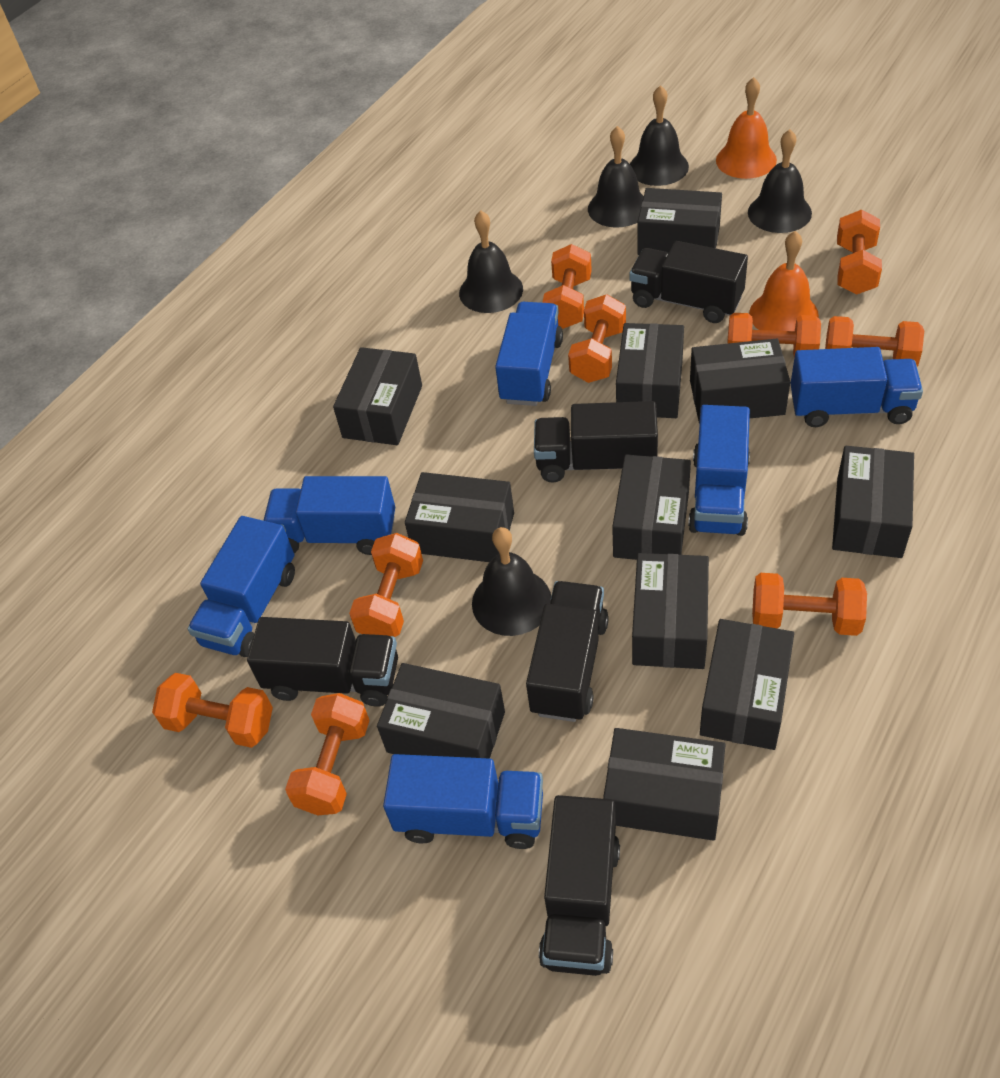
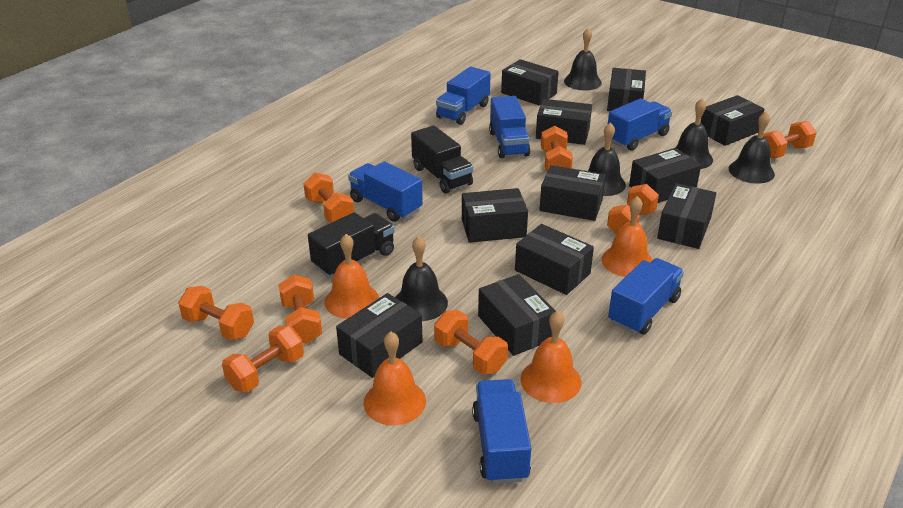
black truck: 5 -> 2
orange bell: 2 -> 4
orange dumbbell: 9 -> 8

